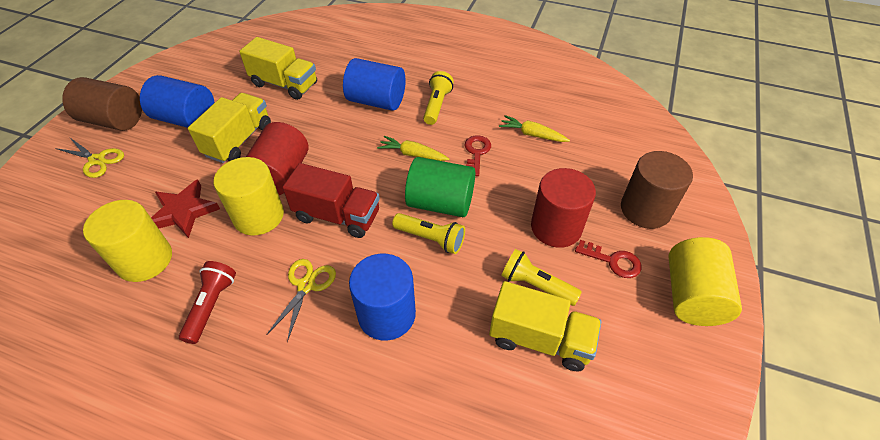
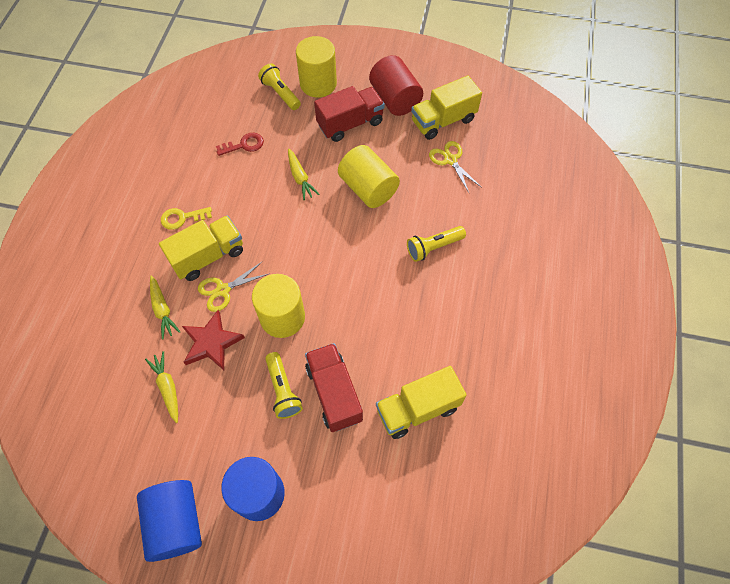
blue cylinder: 3 -> 2
brown cylinder: 2 -> 0
green cylinder: 1 -> 0
red cylinder: 2 -> 1
red flashlight: 1 -> 0
red key: 2 -> 1
red truck: 1 -> 2
yellow carrot: 2 -> 3
yellow key: 0 -> 1

